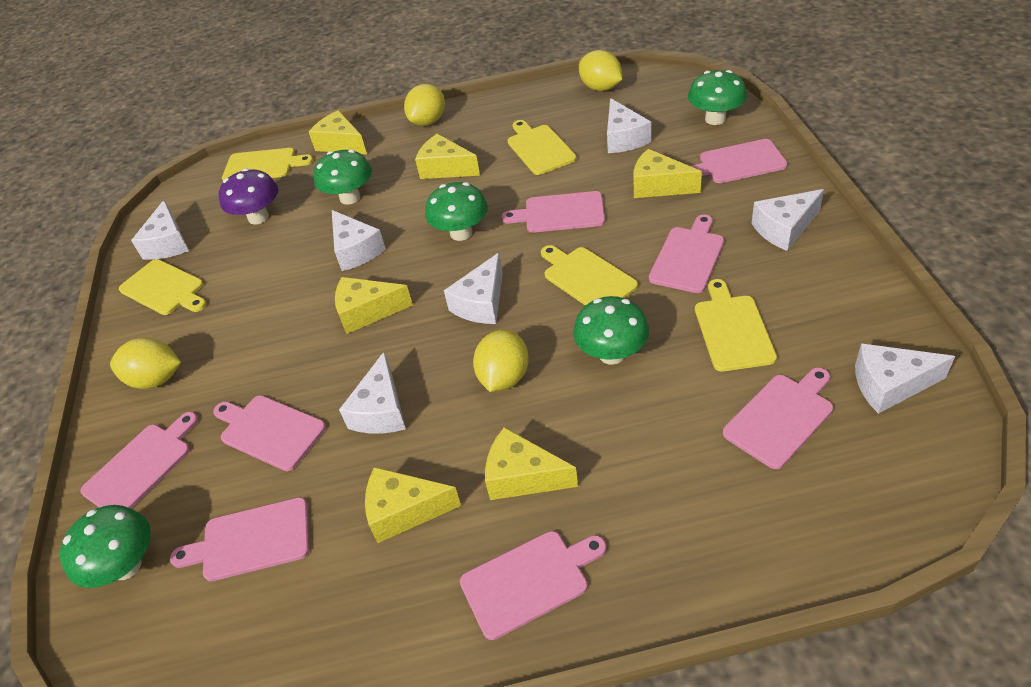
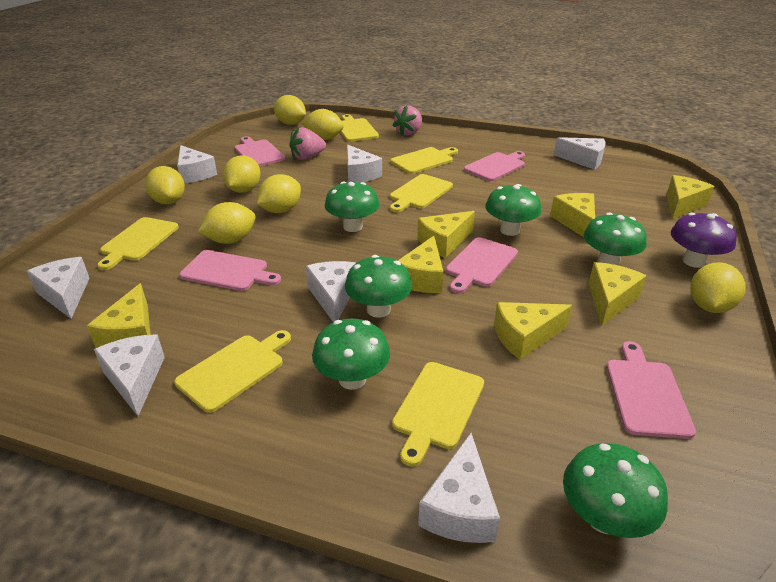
green mushroom: 5 -> 6
pink cutting board: 8 -> 5
pink strawberry: 0 -> 2
yellow cheese: 6 -> 7
yellow cutting board: 5 -> 6
yellow lemon: 4 -> 7

